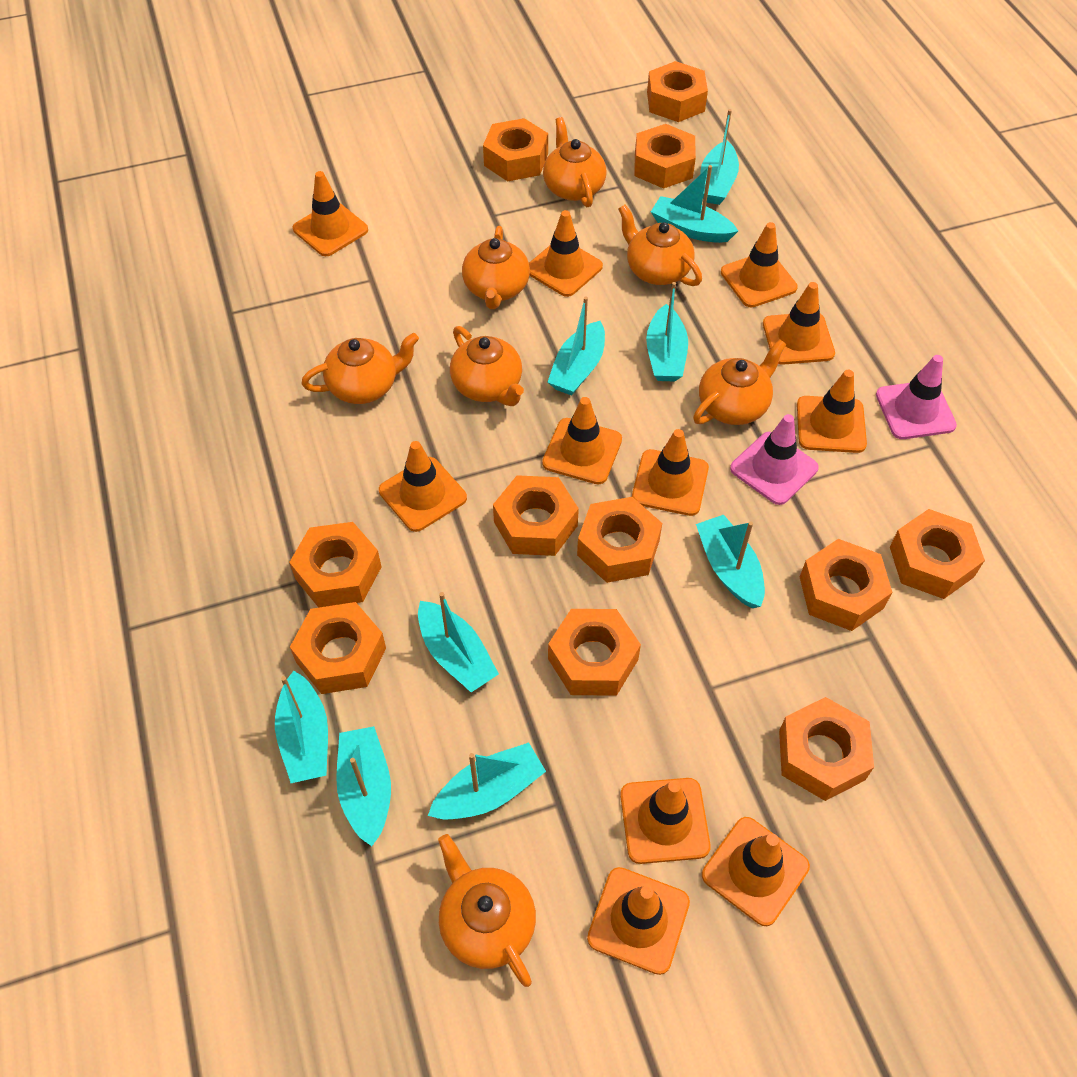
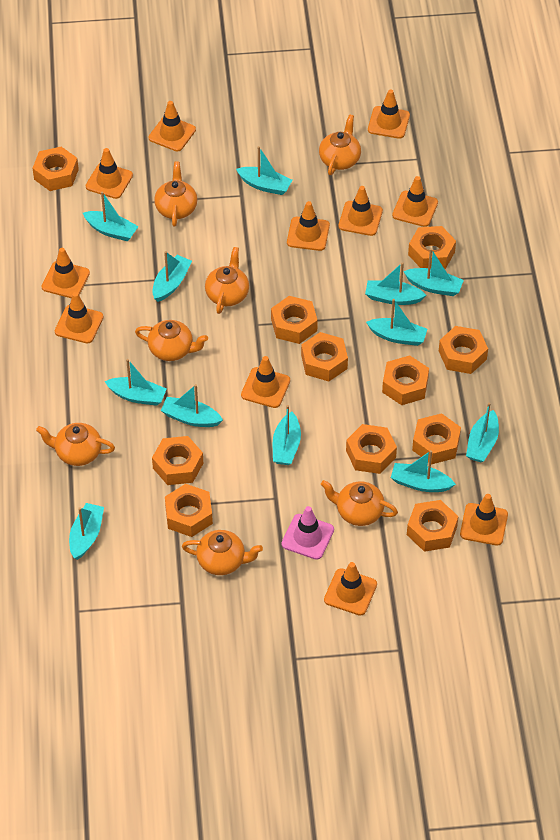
pink traffic cone: 2 -> 1
turquoise boat: 9 -> 12

